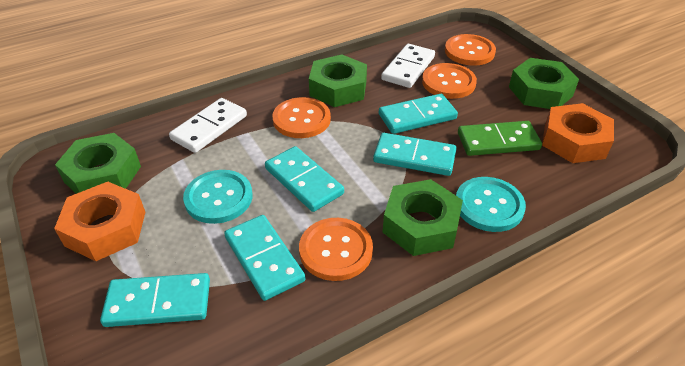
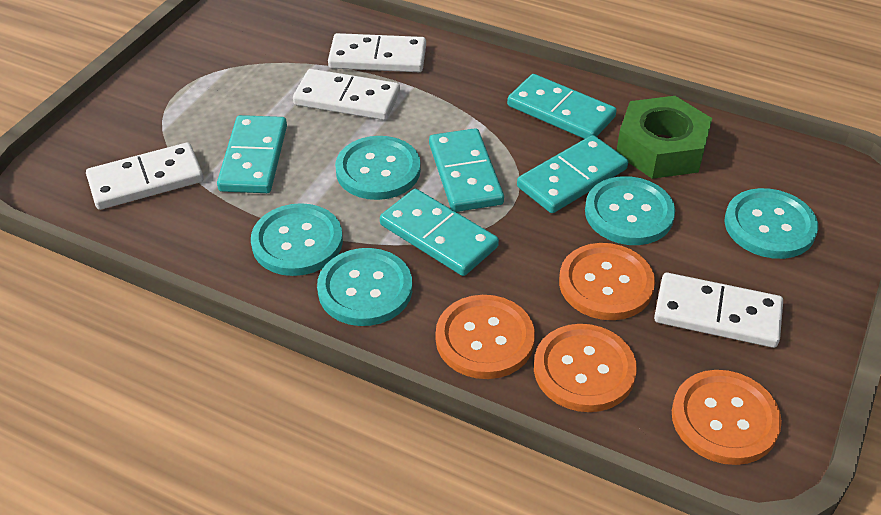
green domino: 1 -> 0
green nut: 4 -> 1
orange nut: 2 -> 0
turquoise button: 2 -> 5
white domino: 2 -> 4

